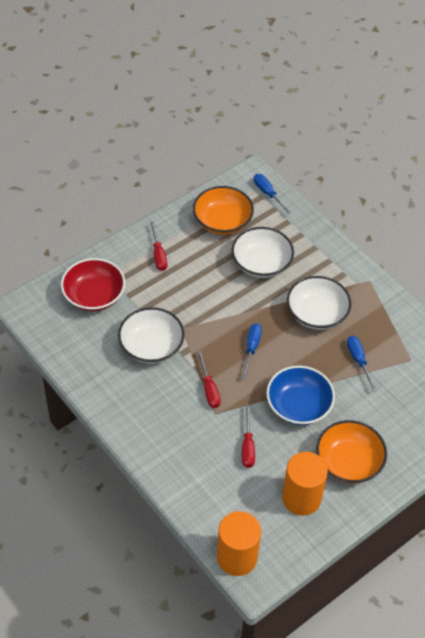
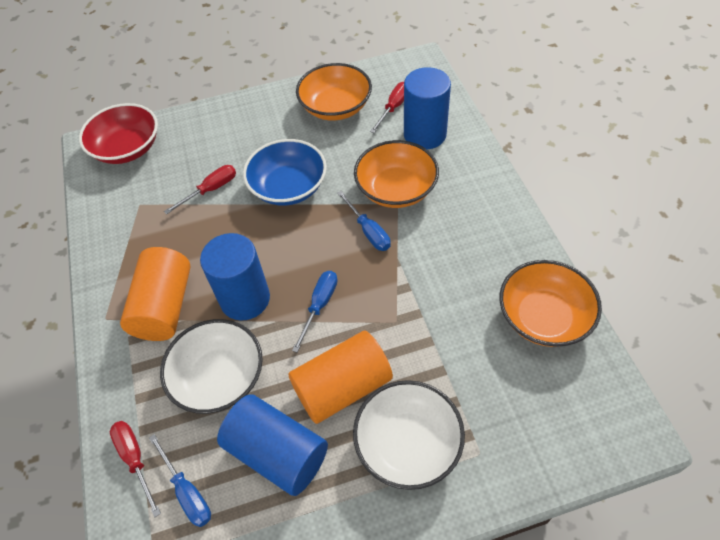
blue cylinder: 0 -> 3
orange bowl: 2 -> 3
white bowl: 3 -> 2

